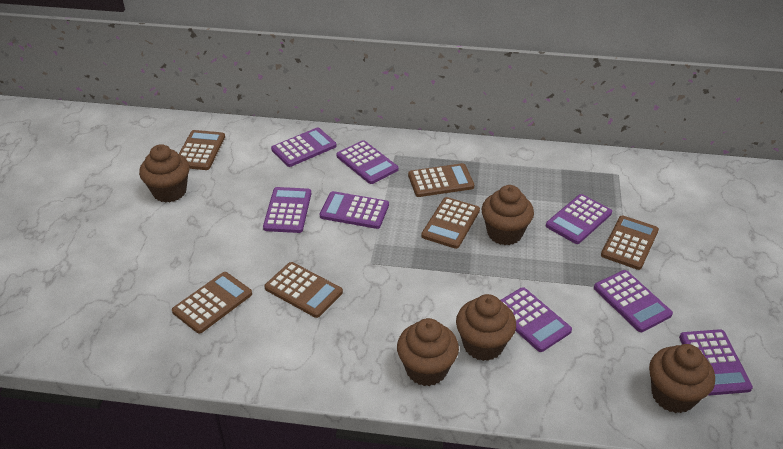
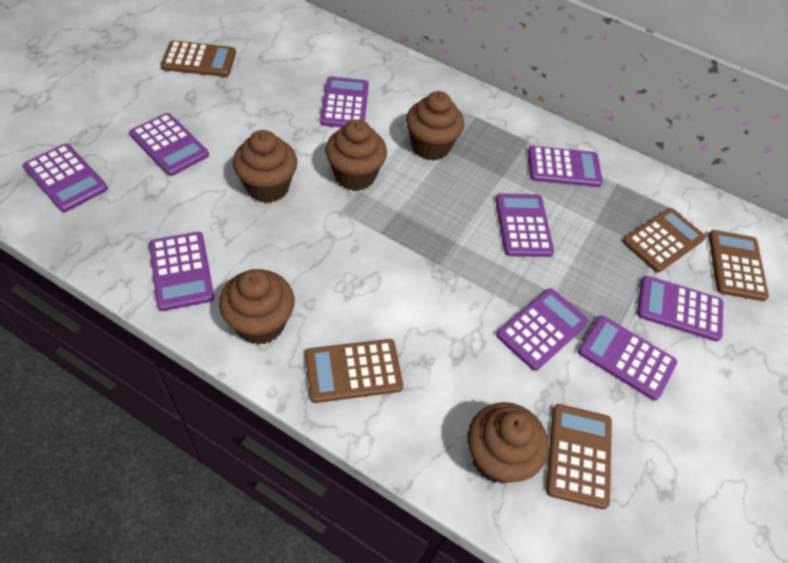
brown calculator: 6 -> 5
purple calculator: 8 -> 9

